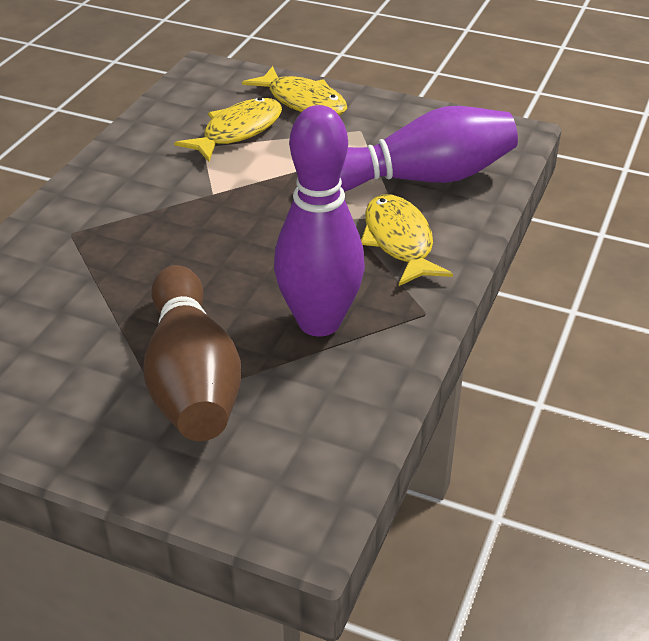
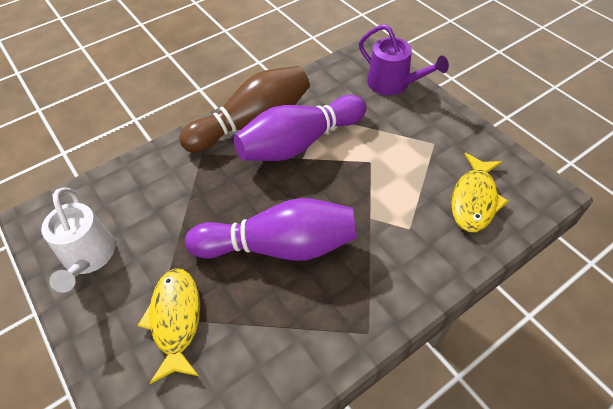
purple watering can: 0 -> 1
white watering can: 0 -> 1
yellow fish: 3 -> 2

